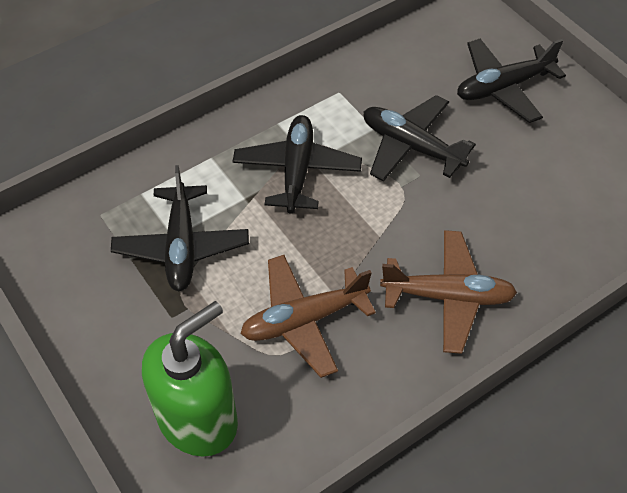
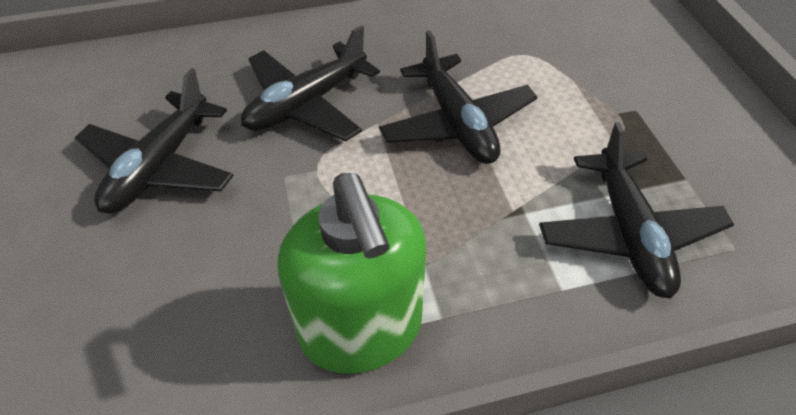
brown plane: 2 -> 0

